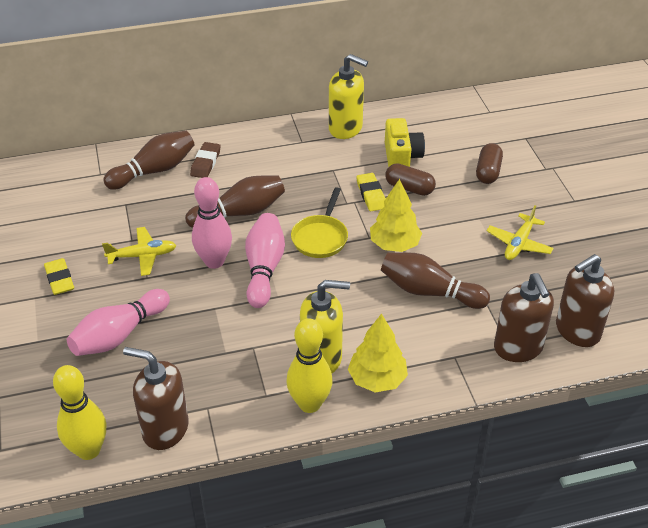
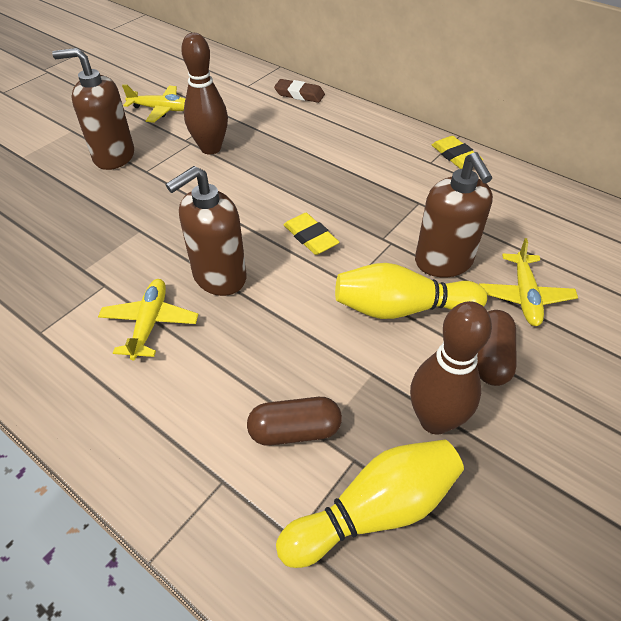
brown bowling pin: 3 -> 2
pink bowling pin: 3 -> 0
yellow camera: 1 -> 0
yellow pan: 1 -> 0
yellow plane: 2 -> 3
yellow soap dispenser: 2 -> 0
yellow tree: 2 -> 0

